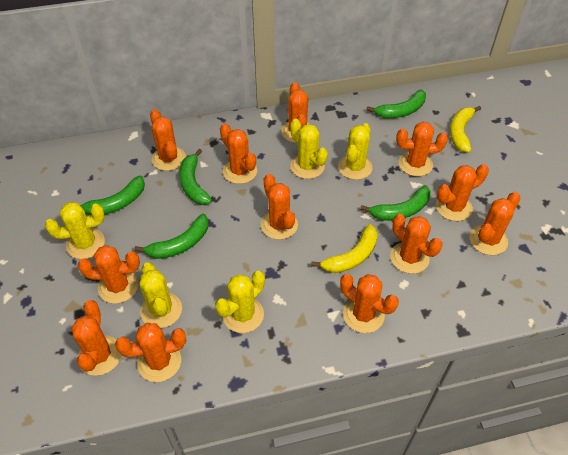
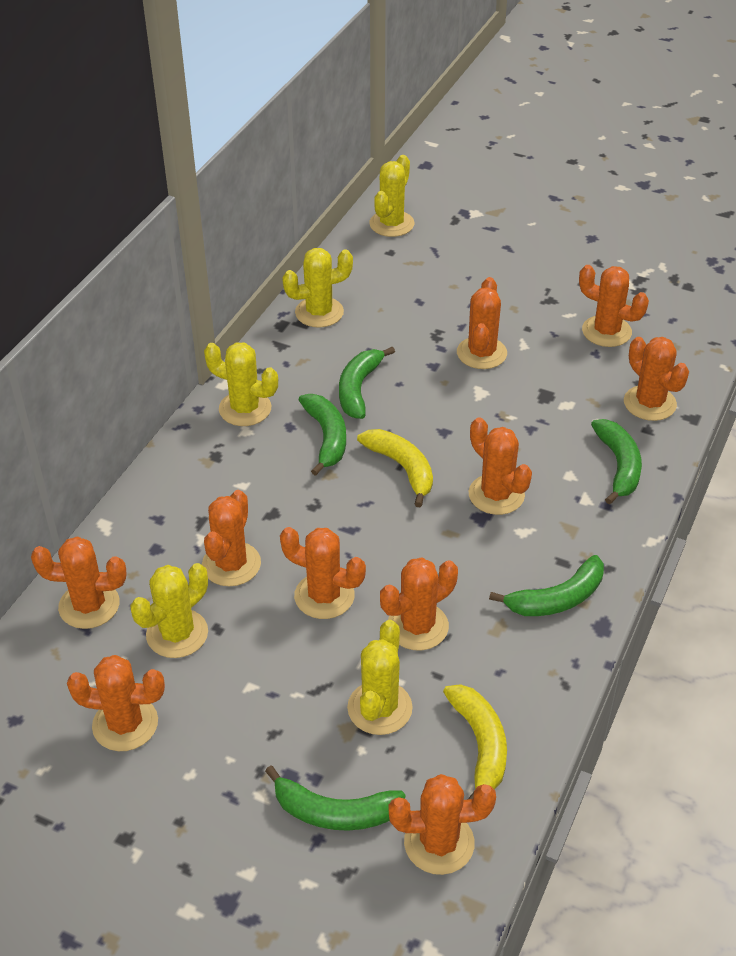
orange cactus: 12 -> 10

